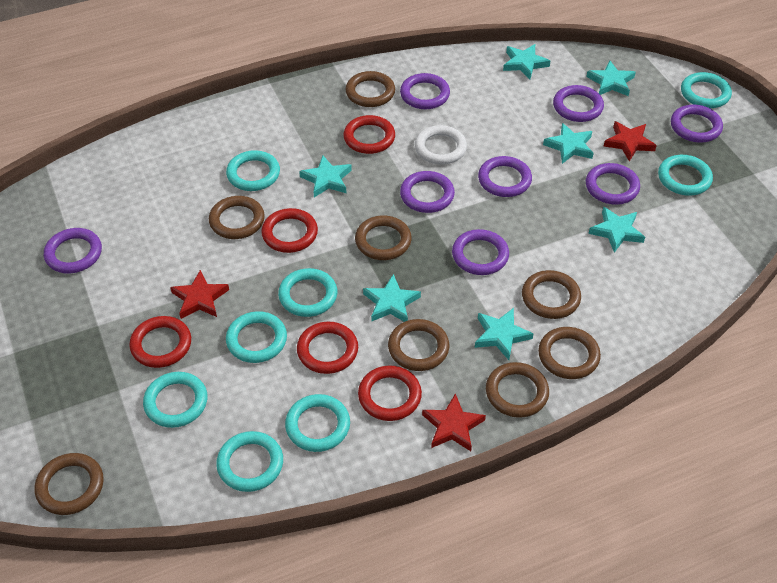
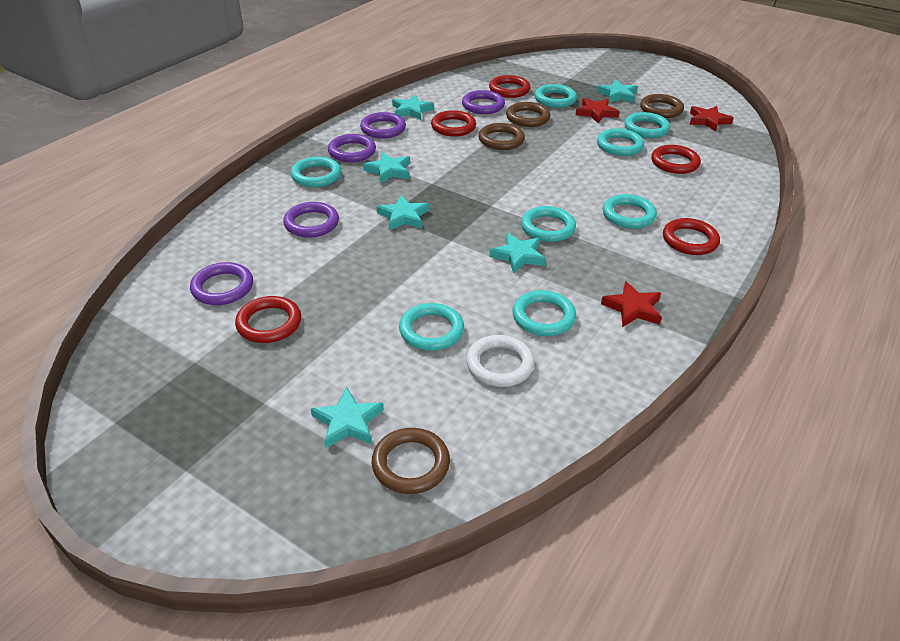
brown ring: 8 -> 4
purple ring: 8 -> 5
turquoise star: 7 -> 6

